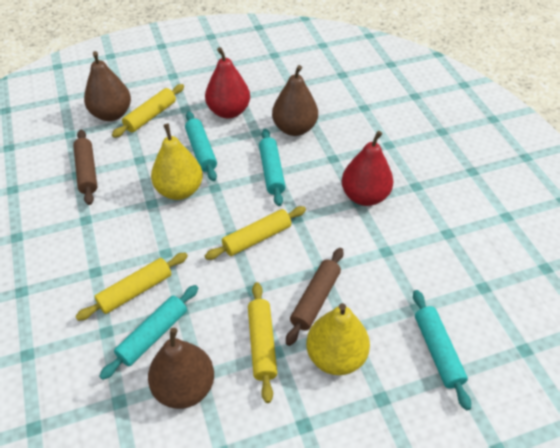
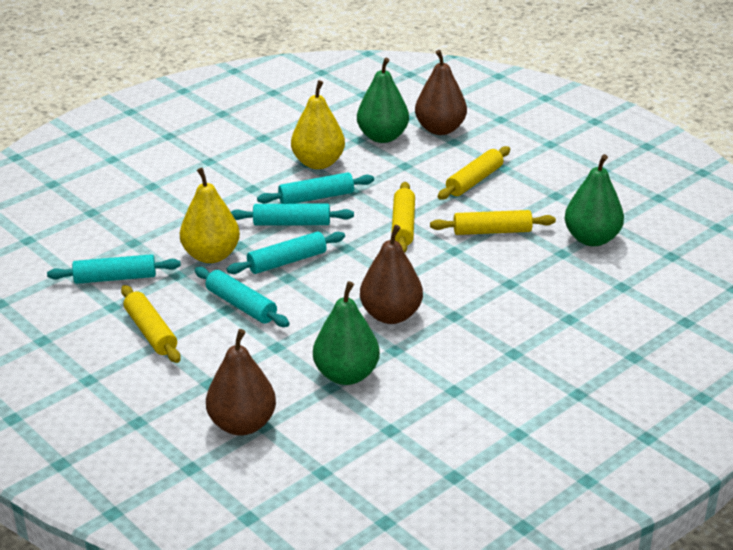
brown rolling pin: 2 -> 0
green pear: 0 -> 3
red pear: 2 -> 0
turquoise rolling pin: 4 -> 5

